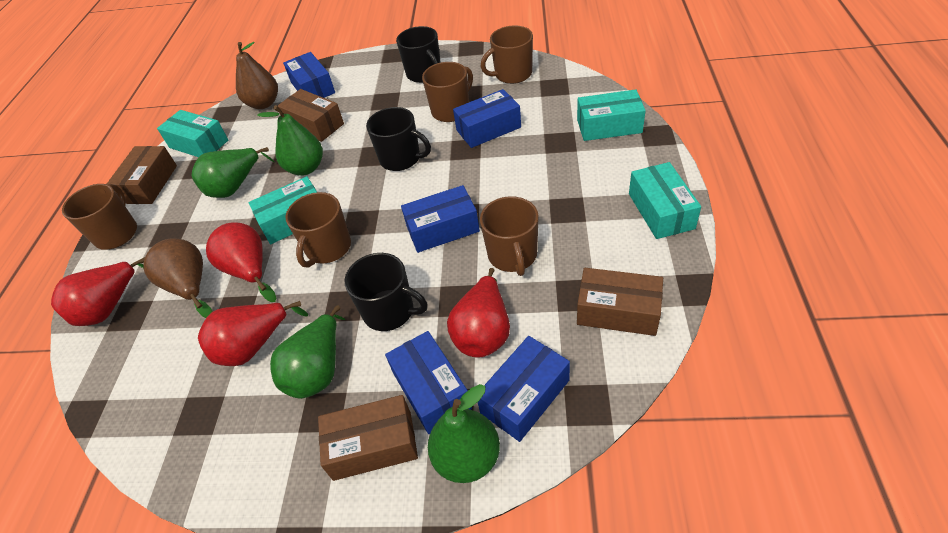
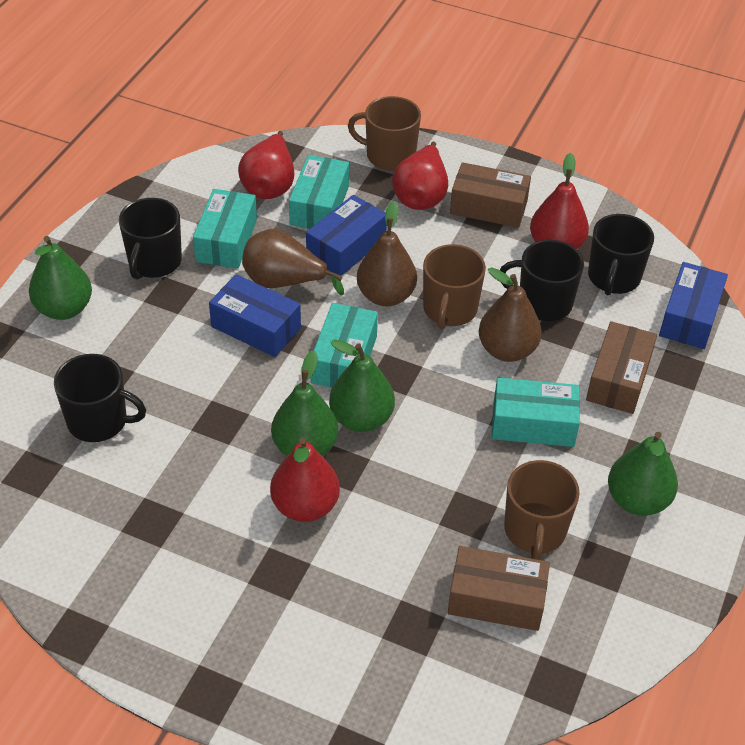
black mug: 3 -> 4
blue box: 5 -> 3
brown box: 4 -> 3
brown mug: 5 -> 3
brown pear: 2 -> 3

